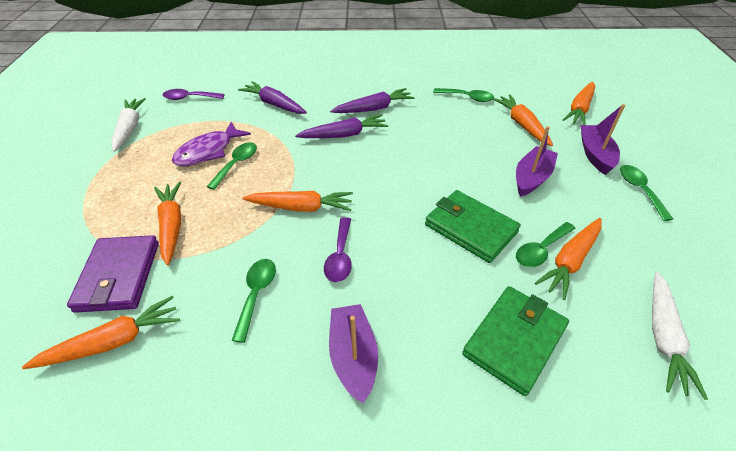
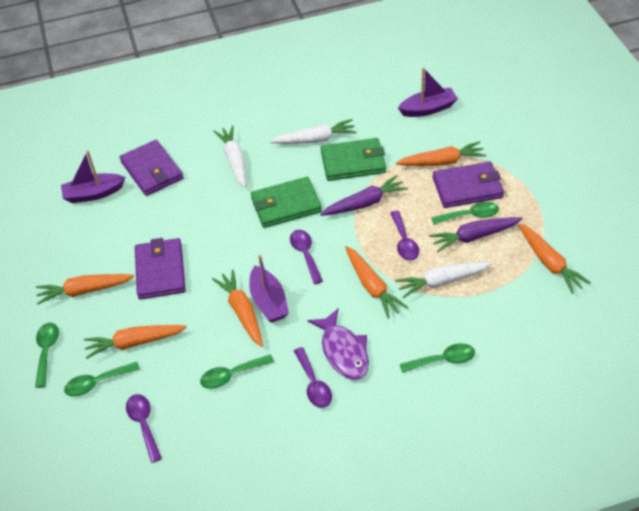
purple carrot: 3 -> 2
purple spoon: 2 -> 4
purple wallet: 1 -> 3
white carrot: 2 -> 3

